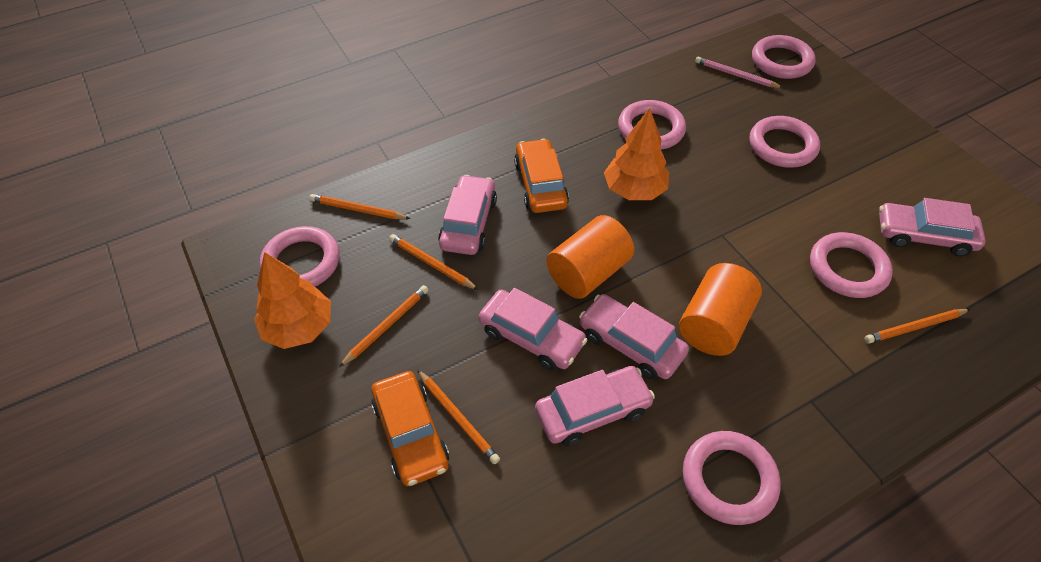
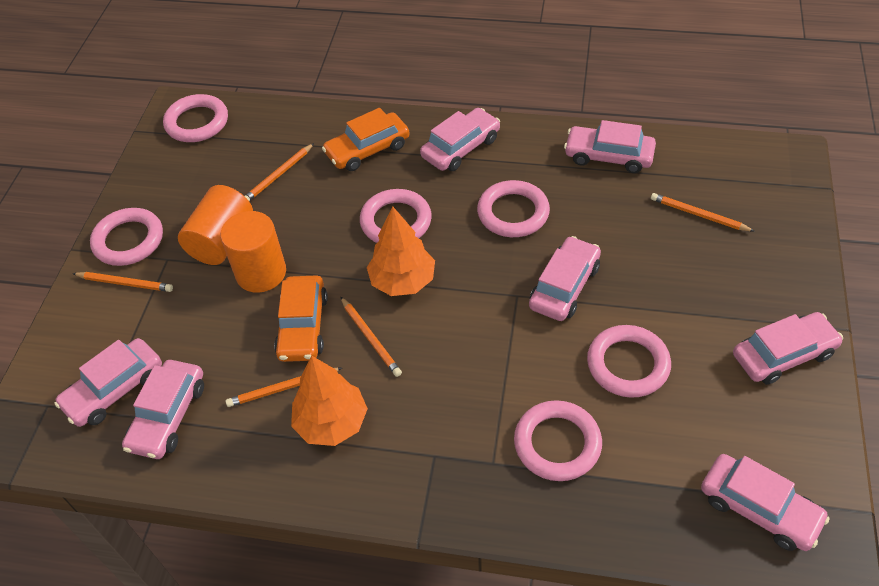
pink car: 5 -> 7
pink pencil: 1 -> 0

